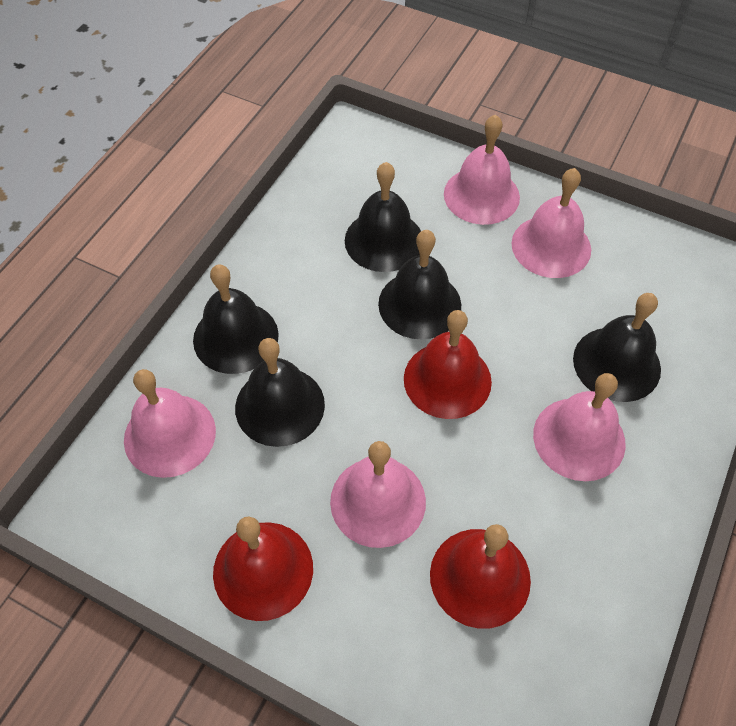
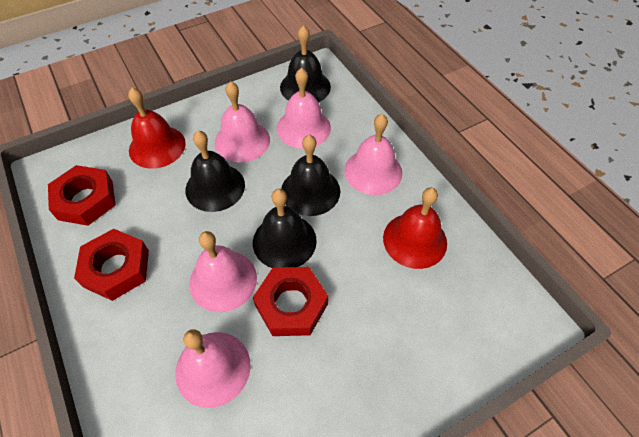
black bell: 5 -> 4
red bell: 3 -> 2
red nut: 0 -> 3

